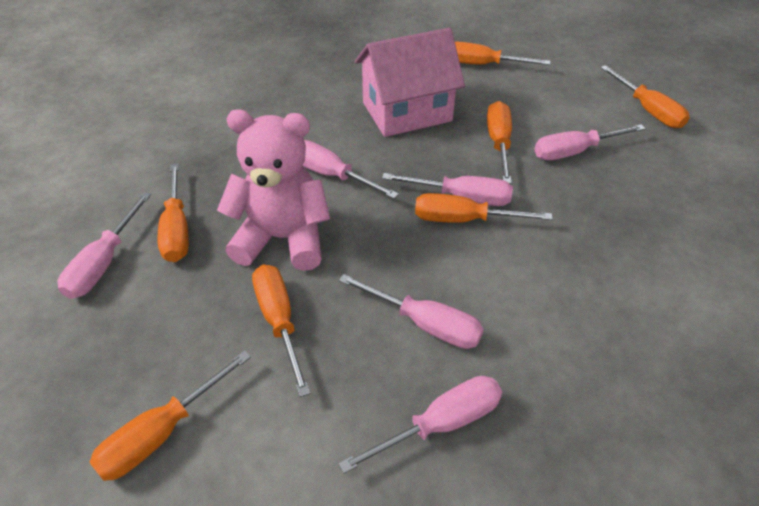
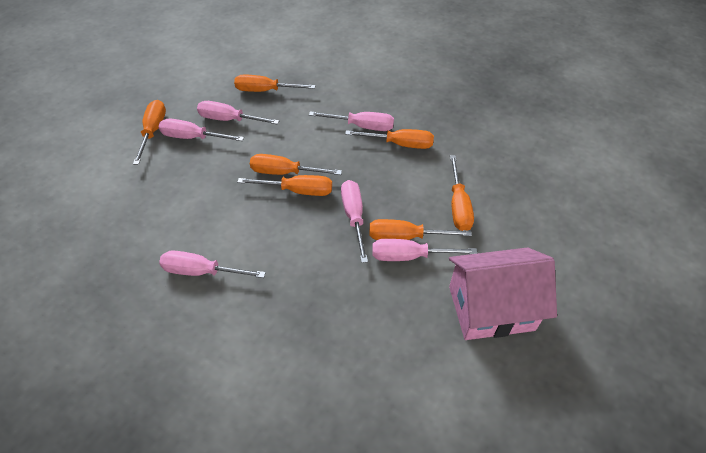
pink teddy bear: 1 -> 0

